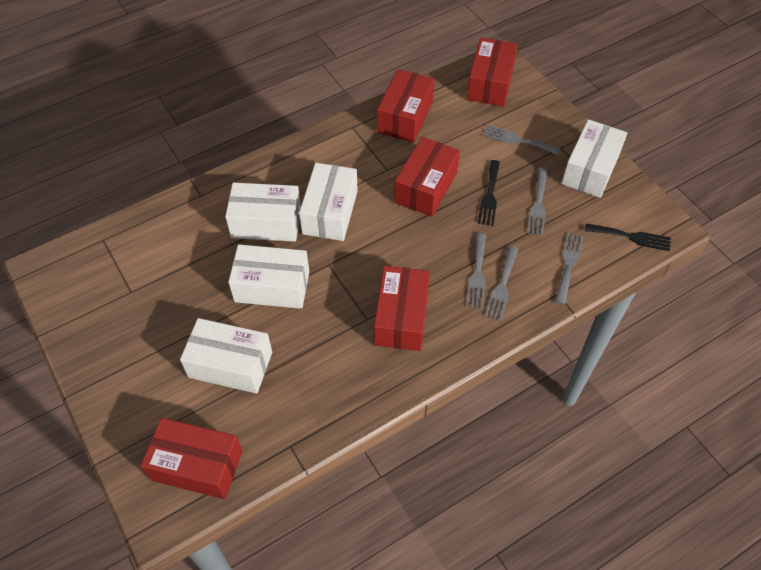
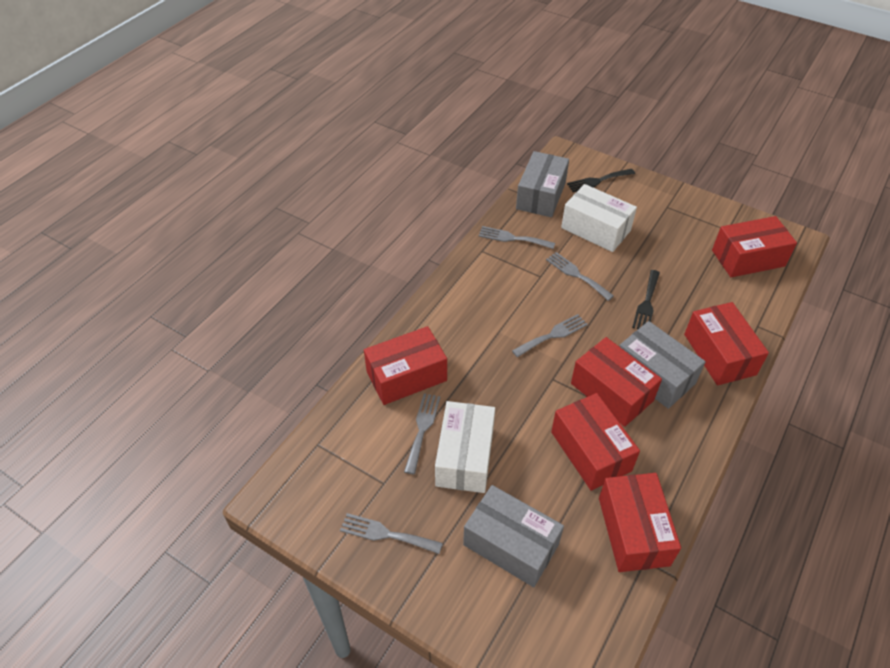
grey box: 0 -> 3
red box: 5 -> 6
white box: 5 -> 2

